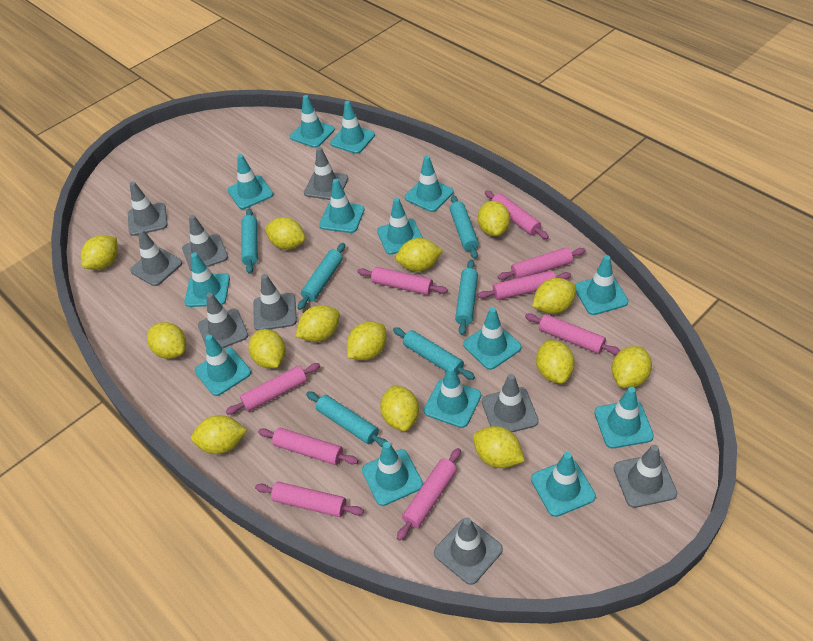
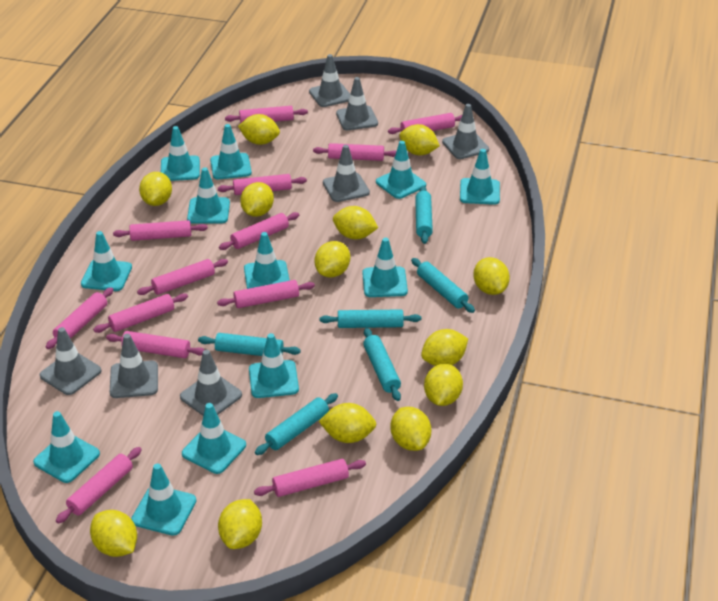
grey traffic cone: 9 -> 7
pink rolling pin: 9 -> 13
turquoise traffic cone: 14 -> 12
yellow lemon: 14 -> 13

